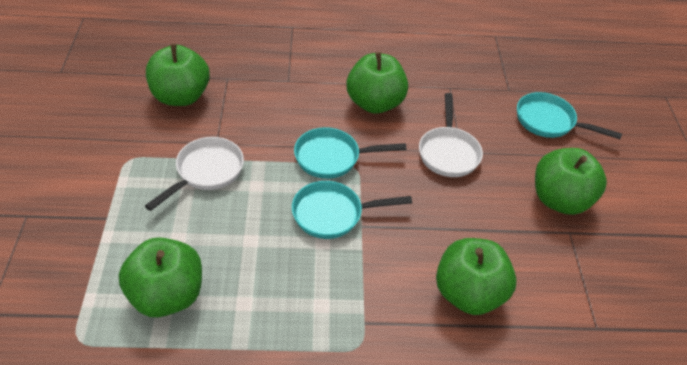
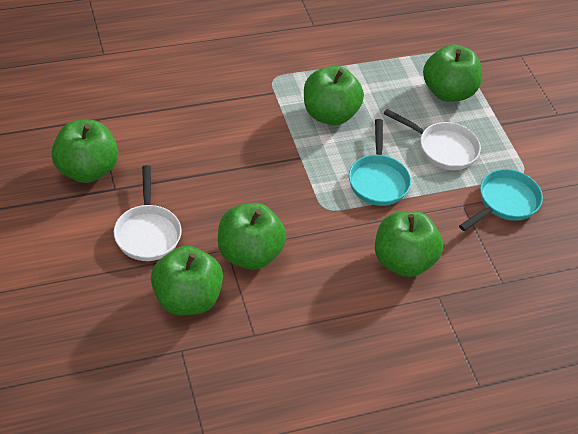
green apple: 5 -> 6
turquoise pan: 3 -> 2

